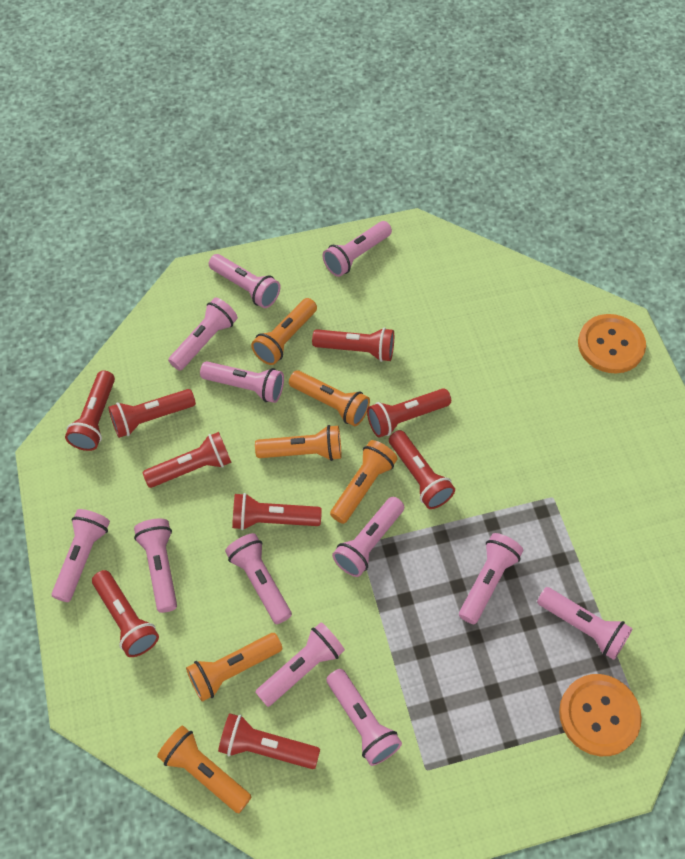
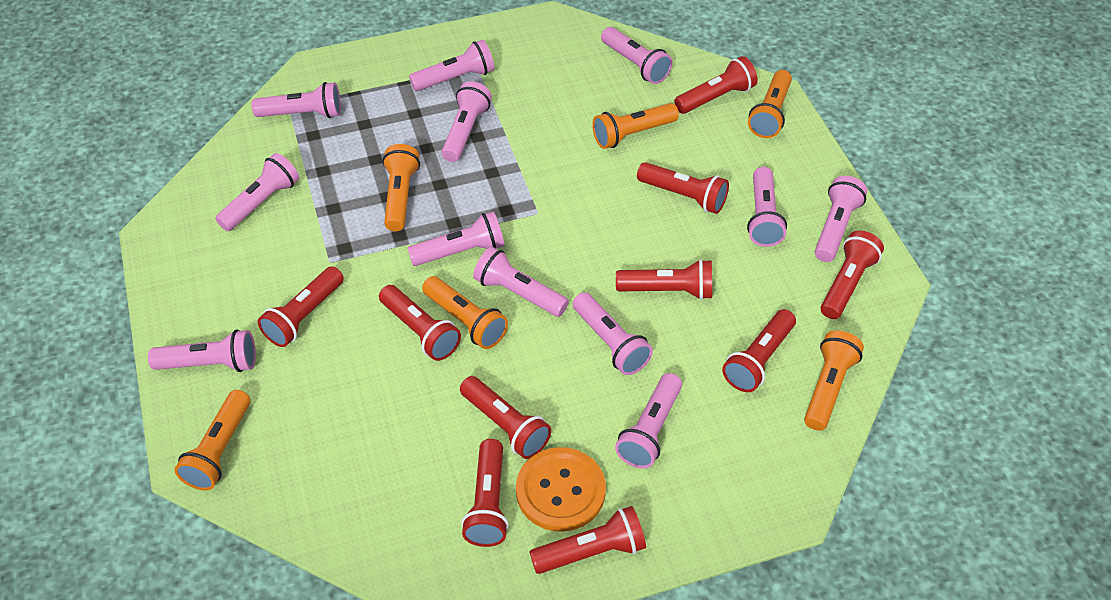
orange button: 2 -> 1
red flashlight: 9 -> 10

